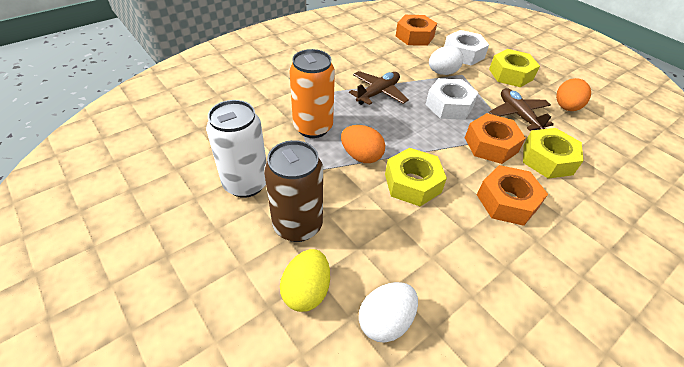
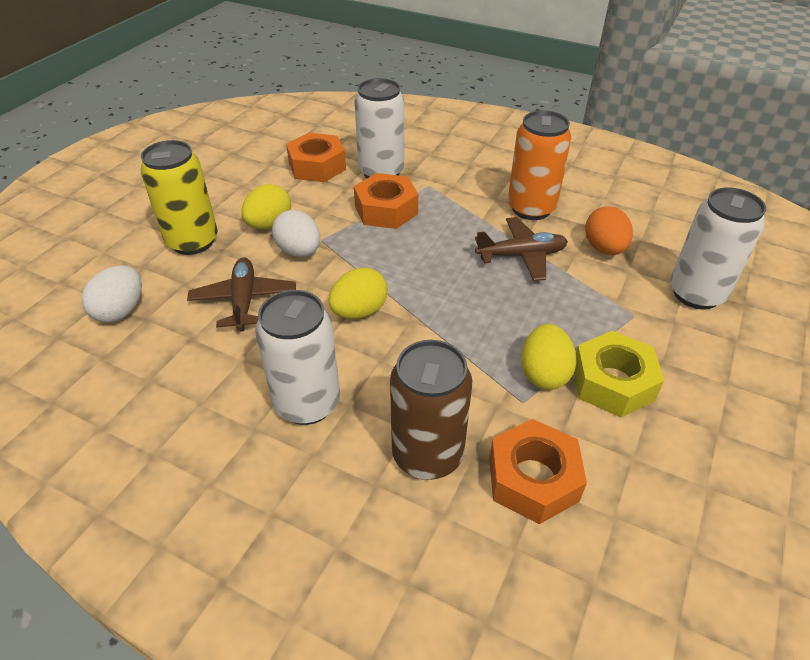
orange egg: 2 -> 1
white can: 1 -> 3
white nut: 2 -> 0
yellow can: 0 -> 1
yellow egg: 1 -> 3
yellow nut: 3 -> 1

